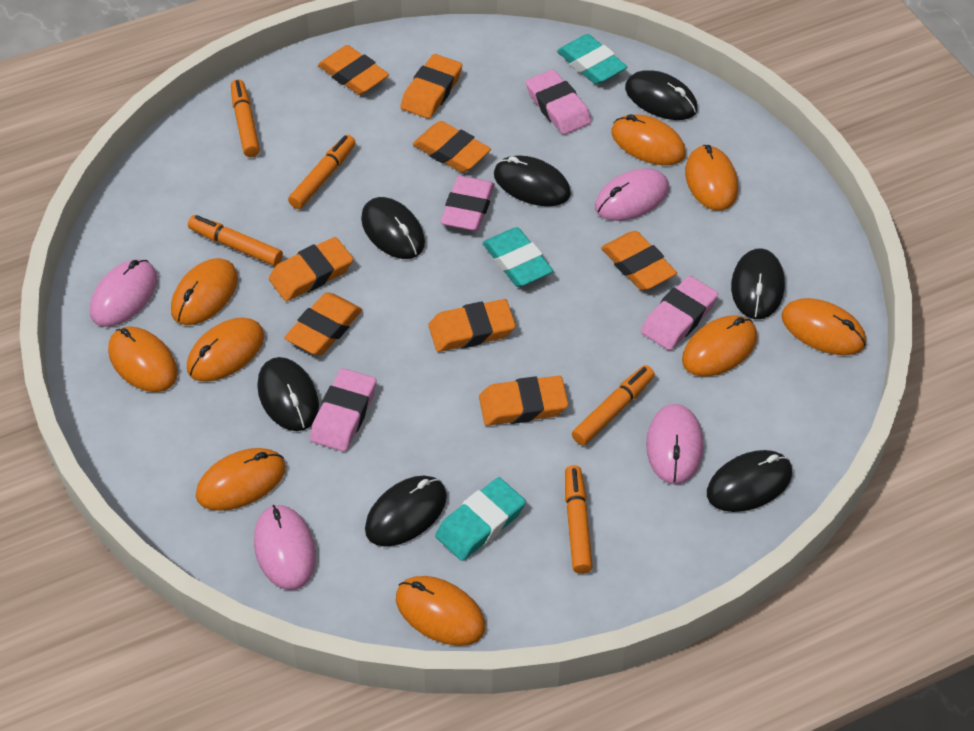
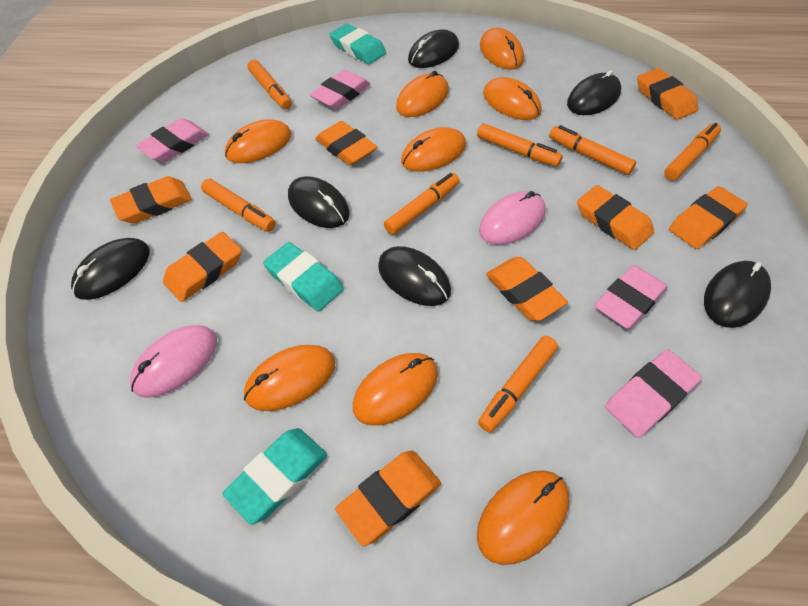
black mouse: 7 -> 6
orange marker: 5 -> 7
orange mouse: 9 -> 8
pink mouse: 4 -> 2

